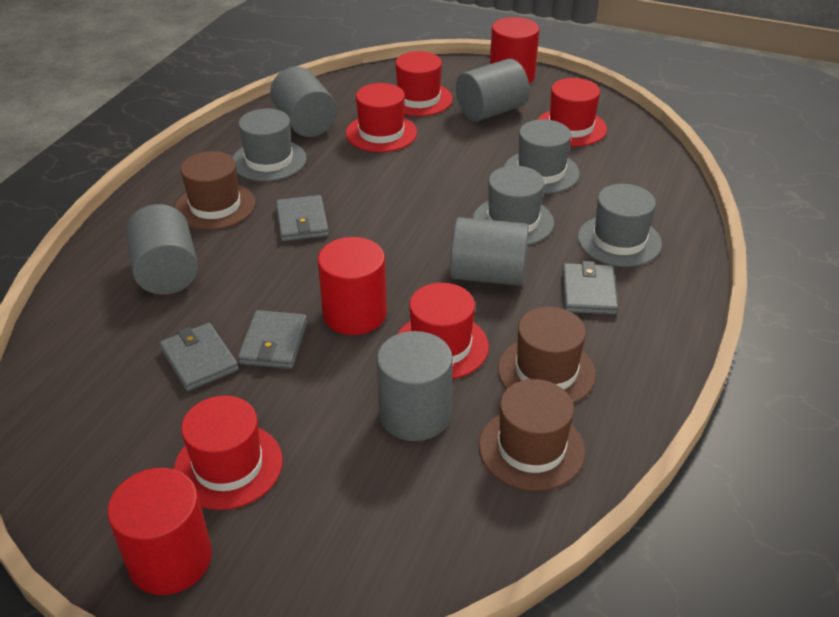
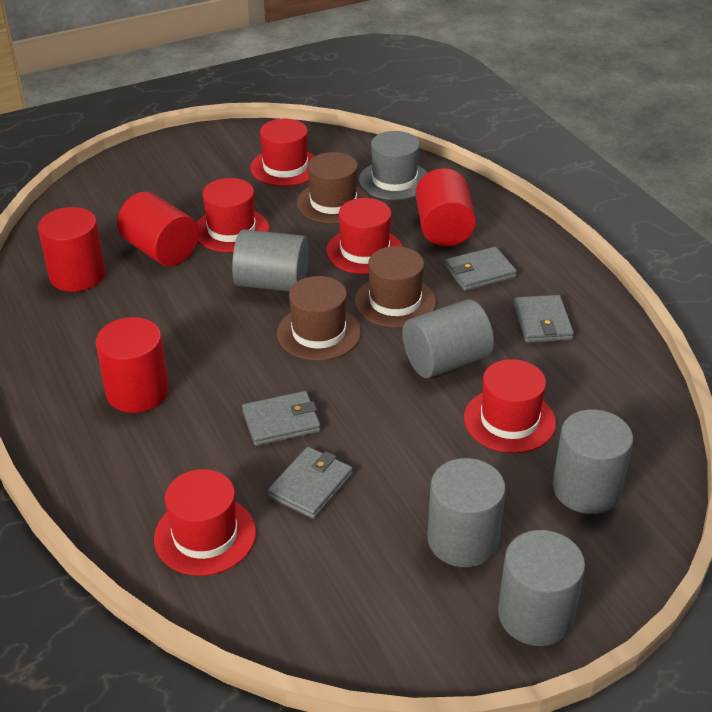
grey hat: 4 -> 1
red cylinder: 3 -> 4

